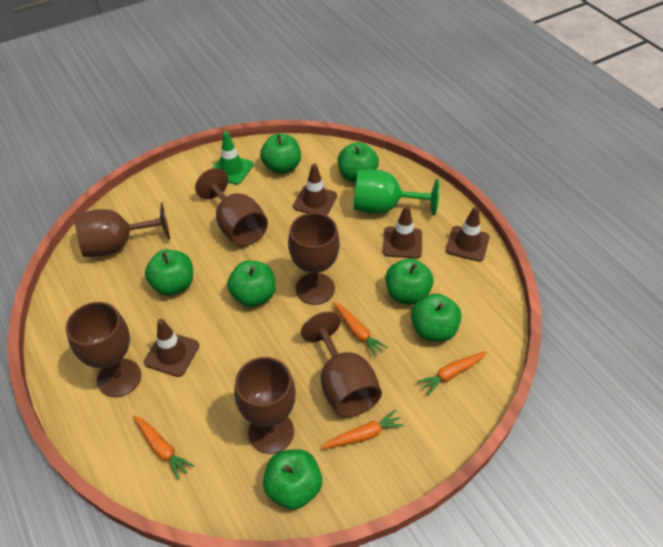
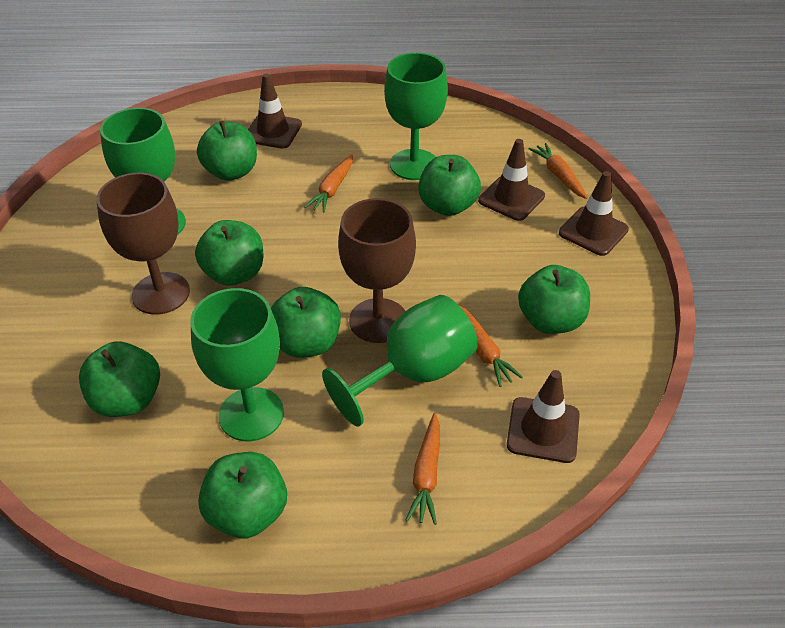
brown goblet: 6 -> 2
green goblet: 1 -> 4
green traffic cone: 1 -> 0

